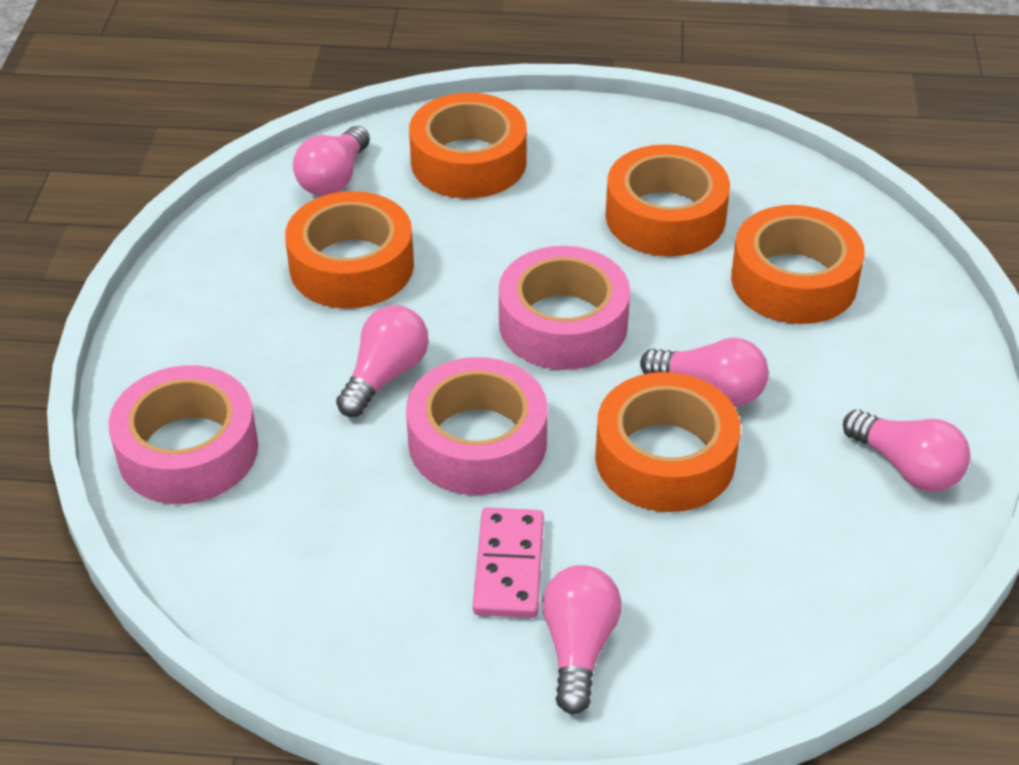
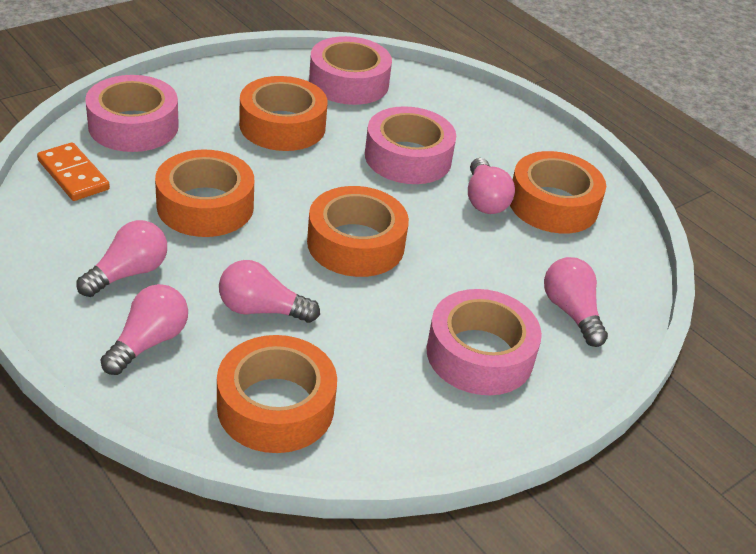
orange domino: 0 -> 1
pink domino: 1 -> 0
pink tape: 3 -> 4

